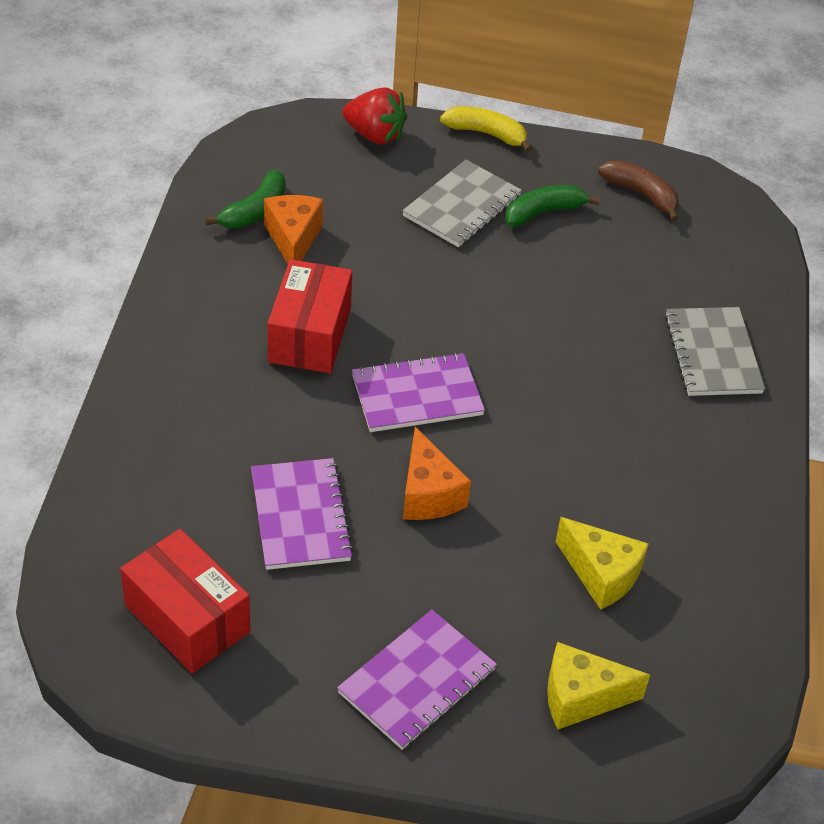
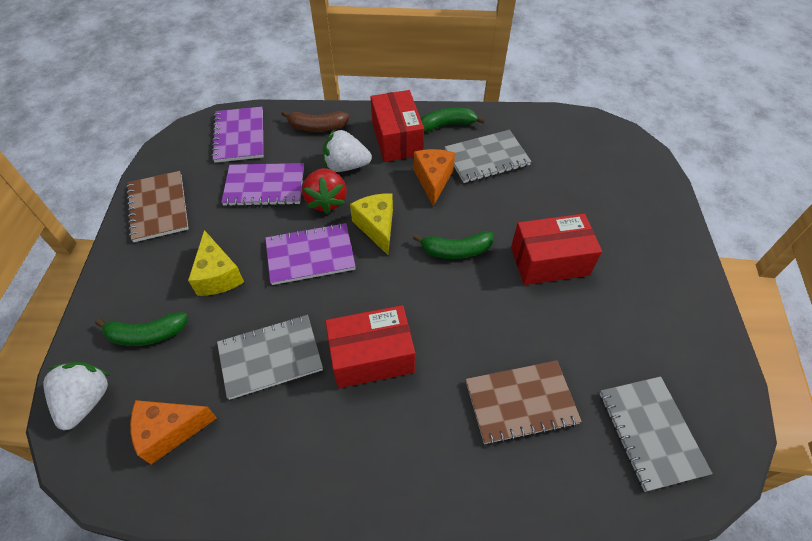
brown notebook: 0 -> 2
green banana: 2 -> 3
grey notebook: 2 -> 3
red box: 2 -> 3
white strawberry: 0 -> 2
yellow banana: 1 -> 0

